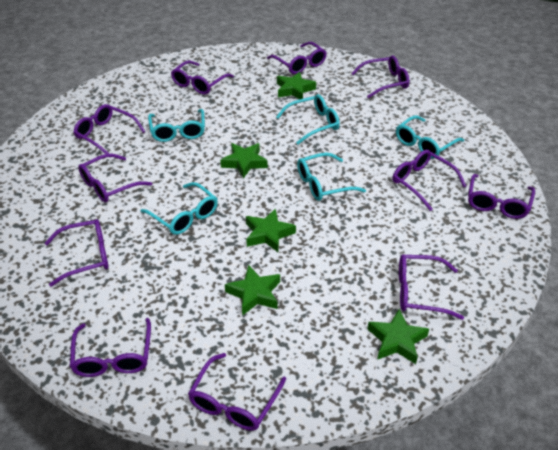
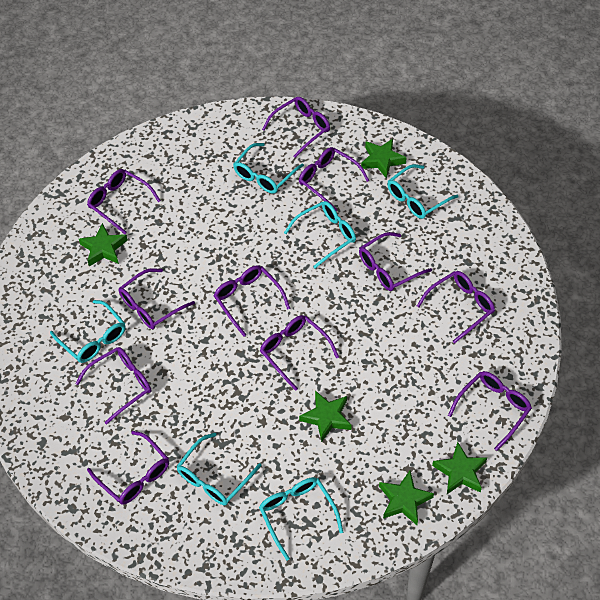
turquoise glasses: 5 -> 6

